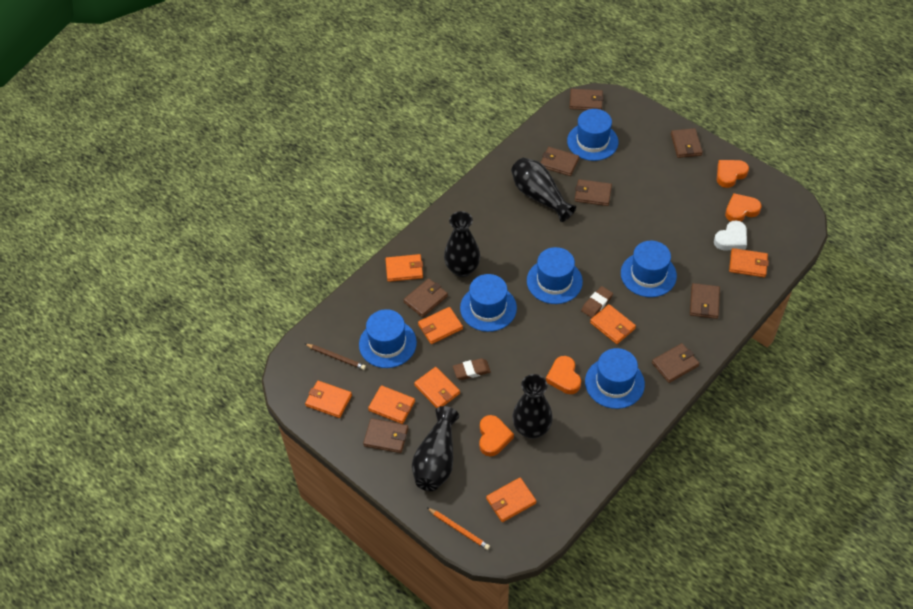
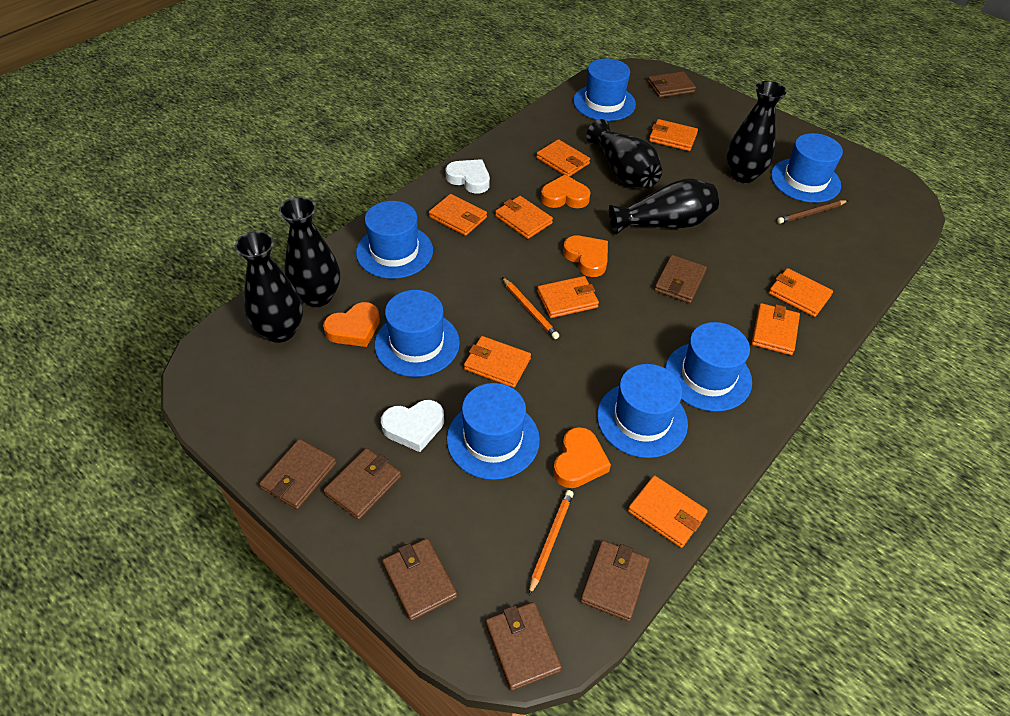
black vase: 4 -> 5
blue hat: 6 -> 7
brown eraser: 2 -> 0
brown wallet: 8 -> 7
orange pencil: 1 -> 2
orange wallet: 8 -> 9
white heart: 1 -> 2

